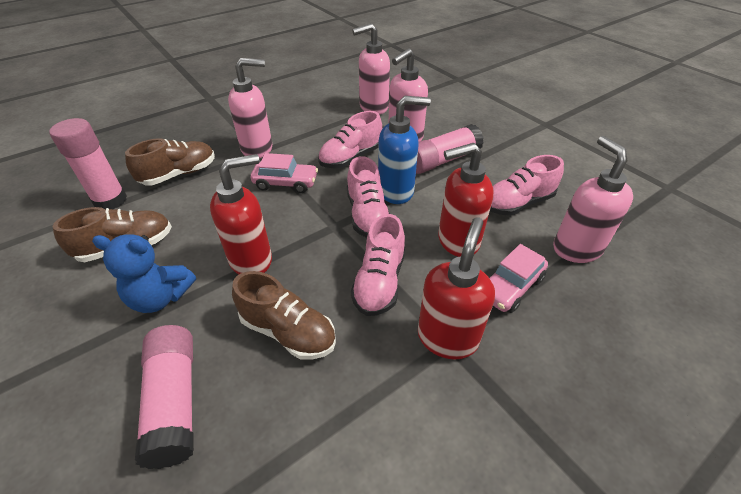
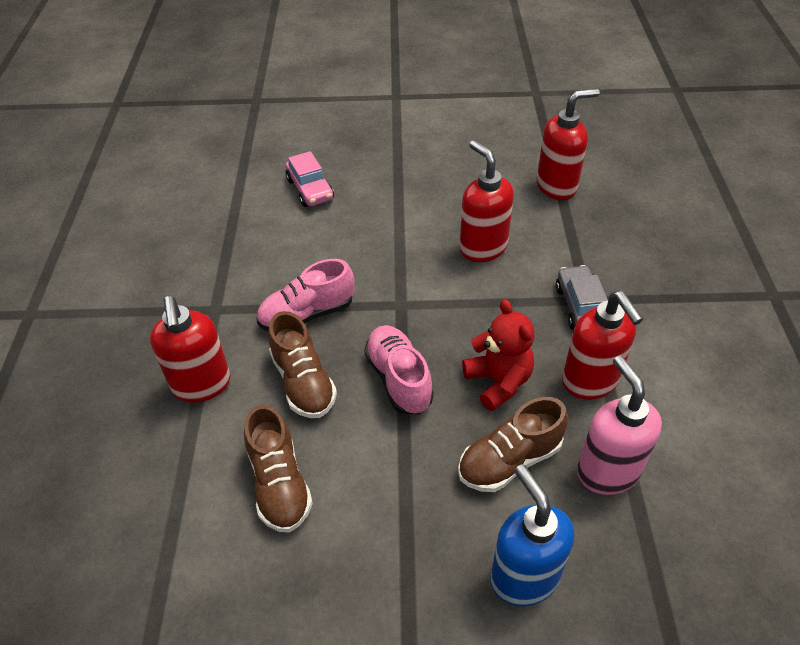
blue teddy bear: 1 -> 0
grey car: 0 -> 1
pink car: 2 -> 1
pink glue stick: 3 -> 0
pink shoe: 4 -> 2
pink soap dispenser: 4 -> 1
red soap dispenser: 3 -> 4
red teddy bear: 0 -> 1

